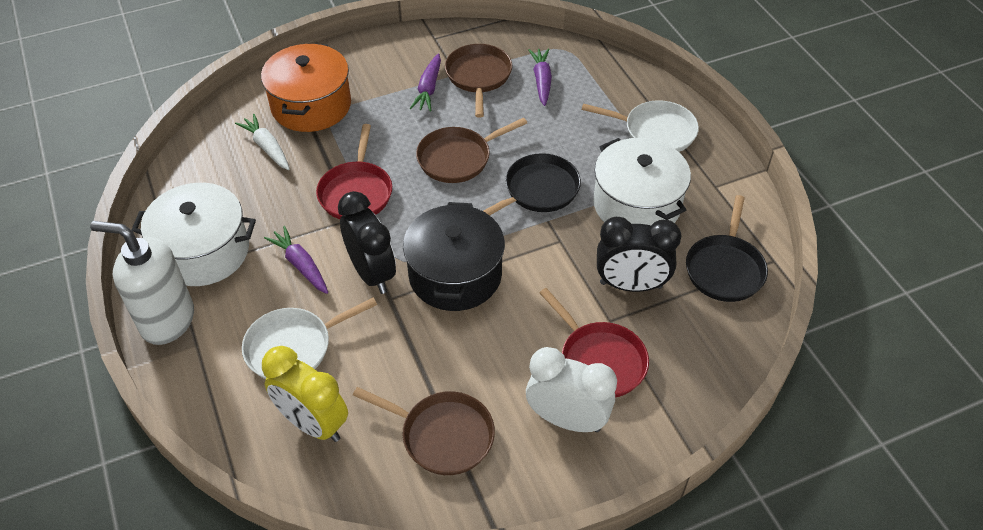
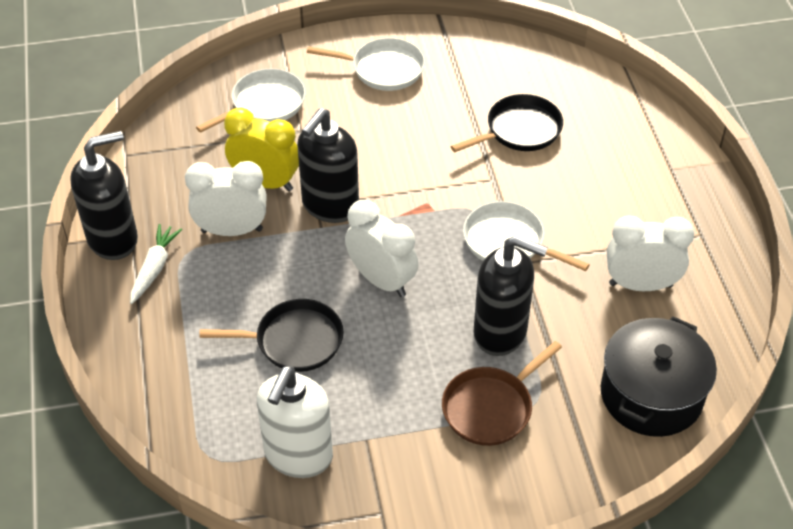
black clock: 2 -> 0
black soap dispenser: 0 -> 3
brown pan: 3 -> 1
orange pot: 1 -> 0
purple carrot: 3 -> 0
red pan: 2 -> 0
white clock: 1 -> 3
white pan: 2 -> 3
white pot: 2 -> 0

